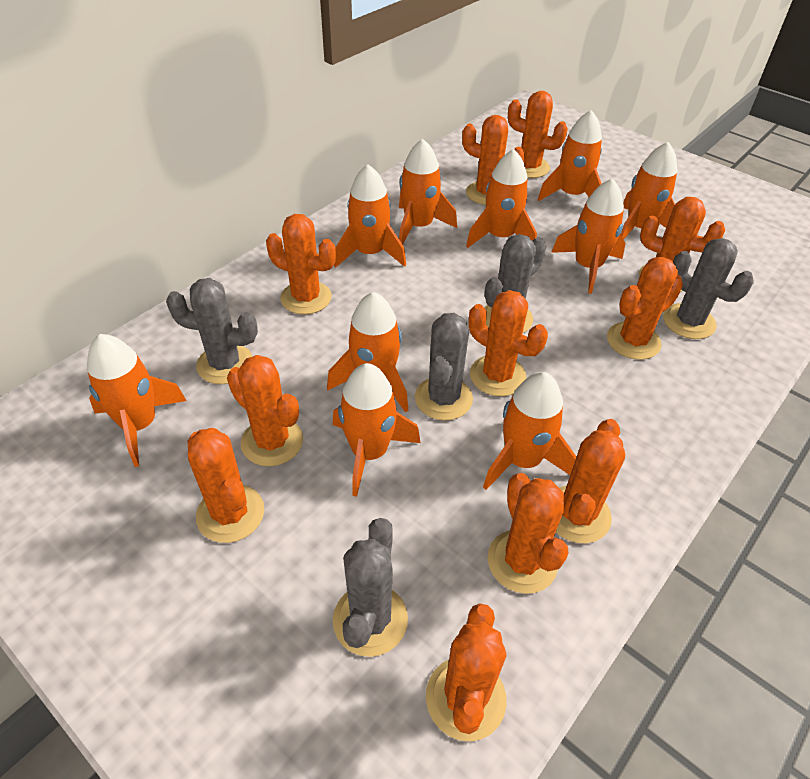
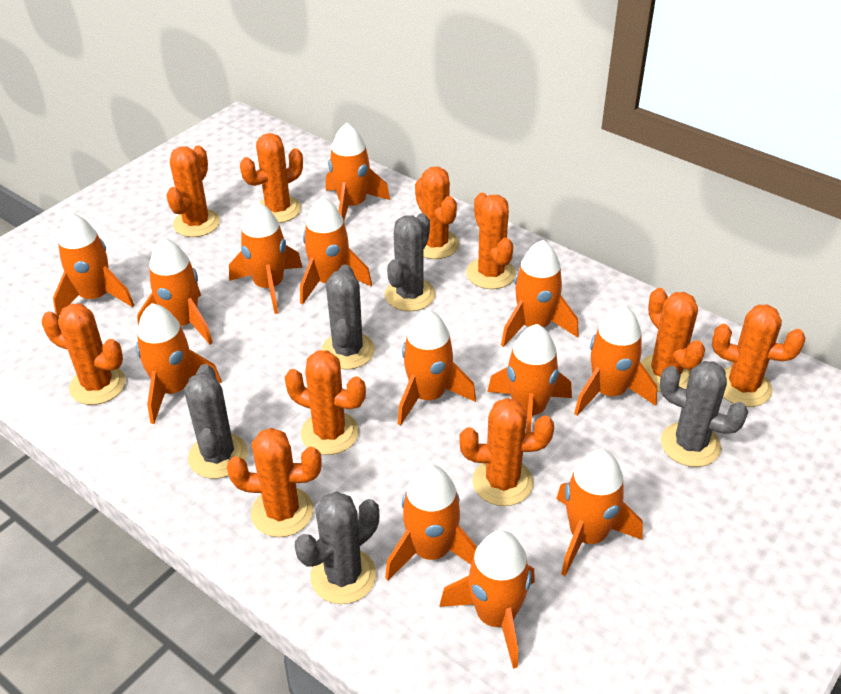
orange cactus: 11 -> 10
orange rocket: 10 -> 13

